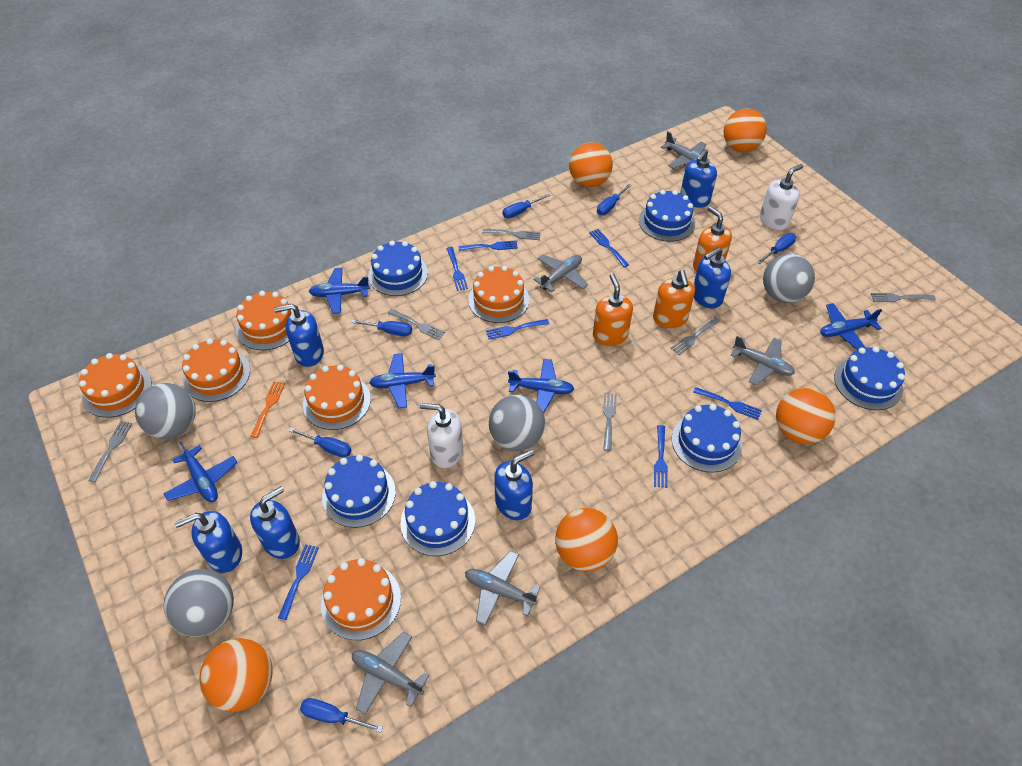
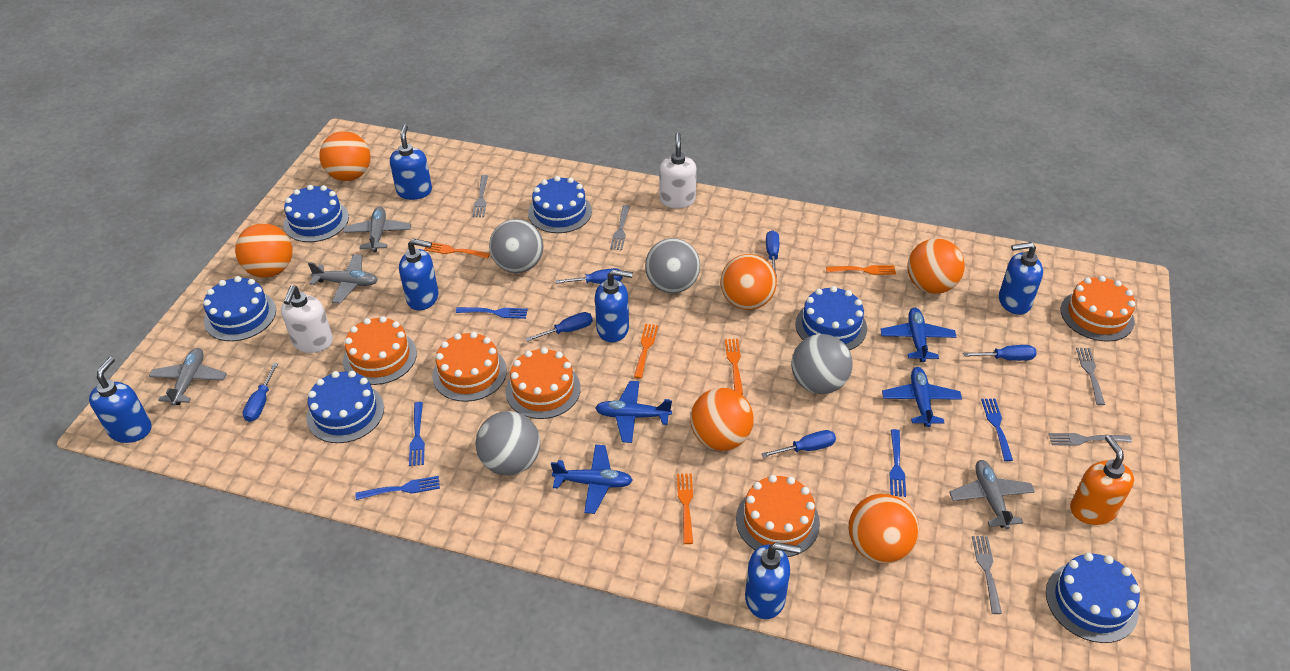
blue fork: 7 -> 5
blue plane: 5 -> 4
grey fork: 6 -> 5
grey plane: 5 -> 4
orange ball: 5 -> 6
orange cake: 6 -> 5
orange fork: 1 -> 5
orange soap dispenser: 3 -> 1

